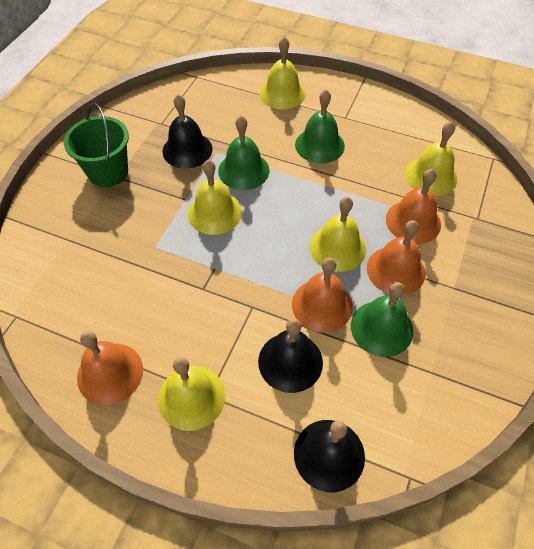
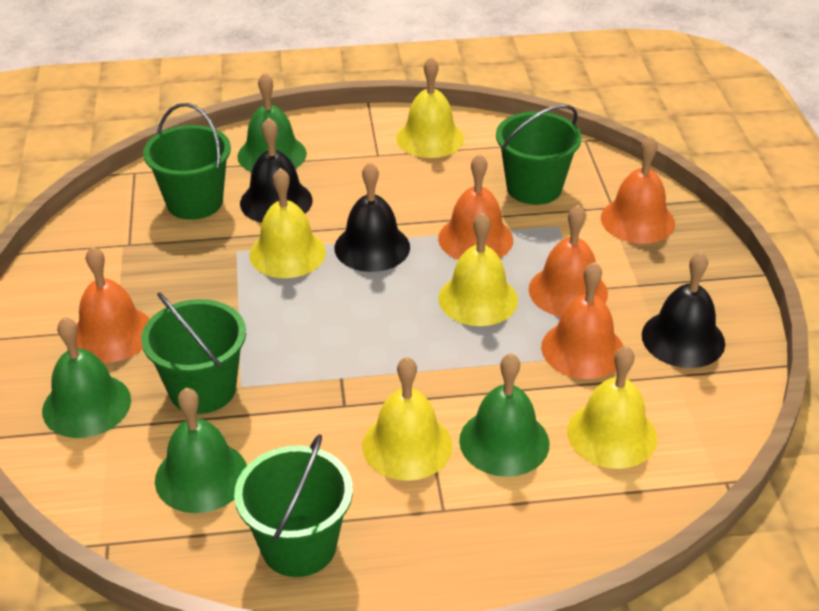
green bell: 3 -> 4
green bucket: 1 -> 4
orange bell: 4 -> 5

